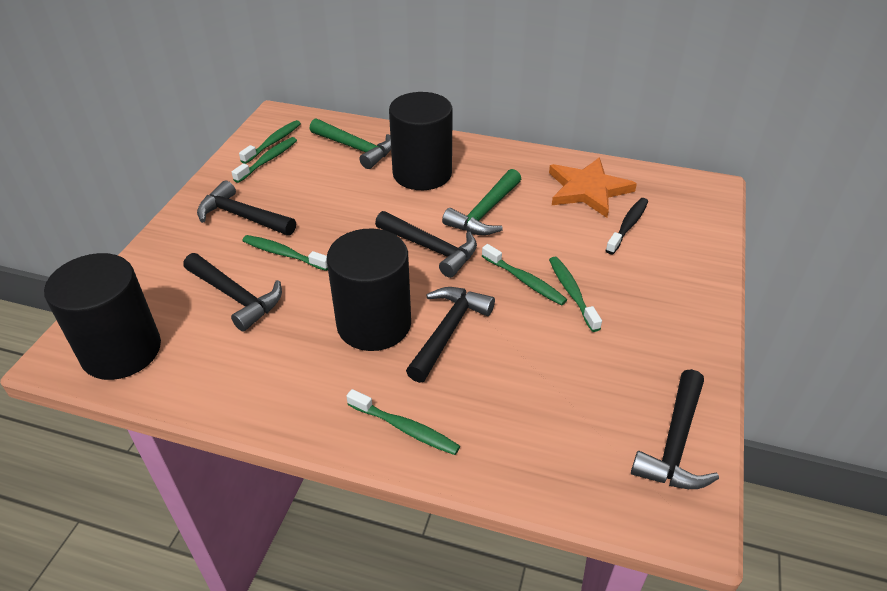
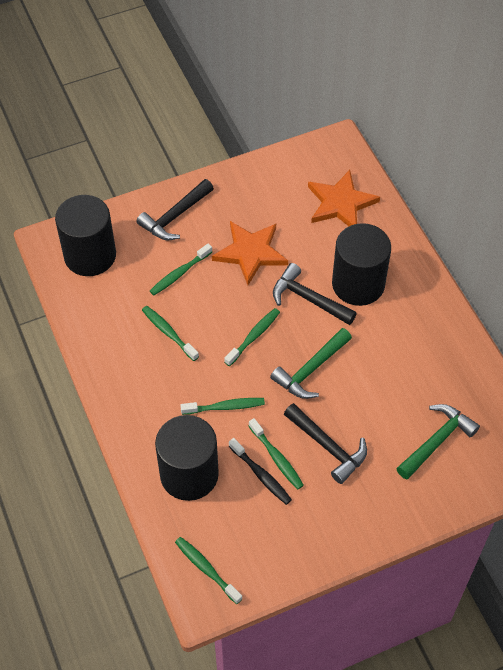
black hammer: 5 -> 3
orange star: 1 -> 2

